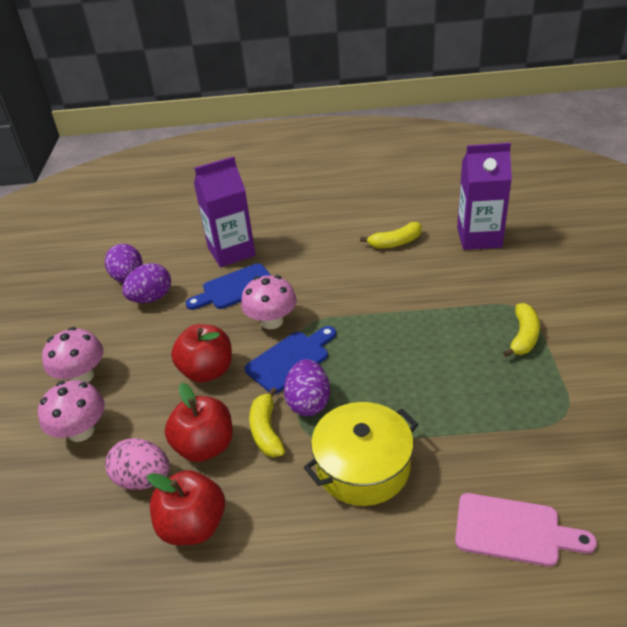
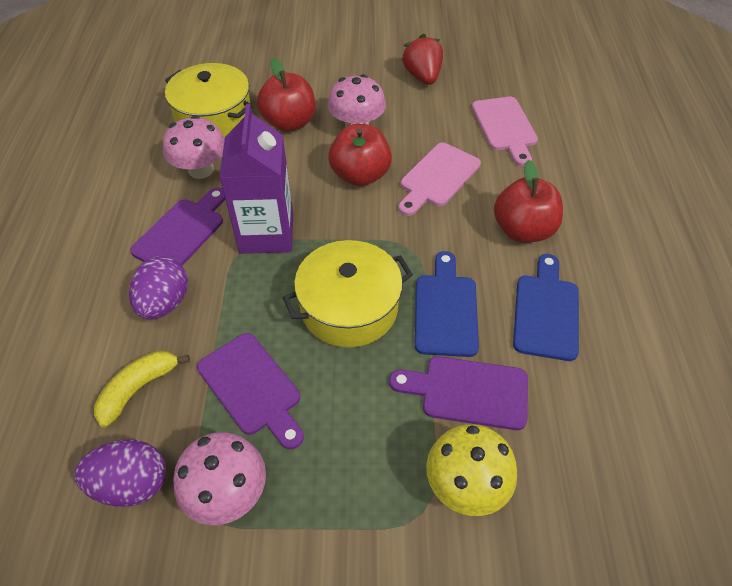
pink cutting board: 1 -> 2
pink egg: 1 -> 0
purple carton: 2 -> 1
purple cutting board: 0 -> 3
purple egg: 3 -> 2
red strawberry: 0 -> 1
yellow banana: 3 -> 1
yellow mushroom: 0 -> 1
yellow pot: 1 -> 2

